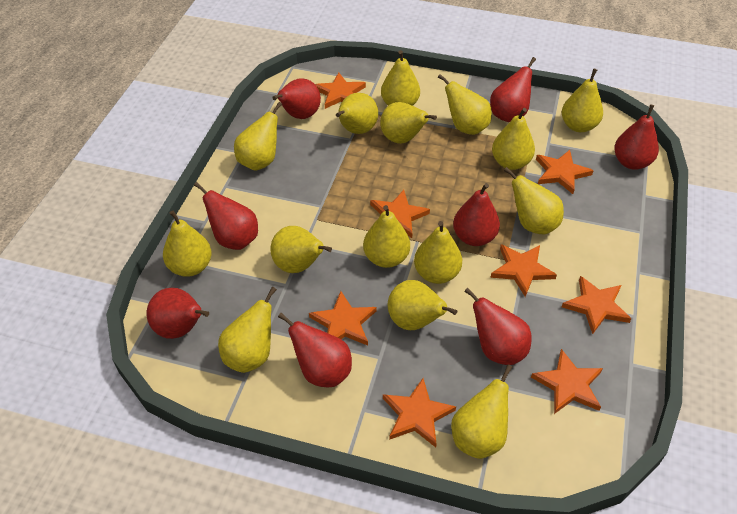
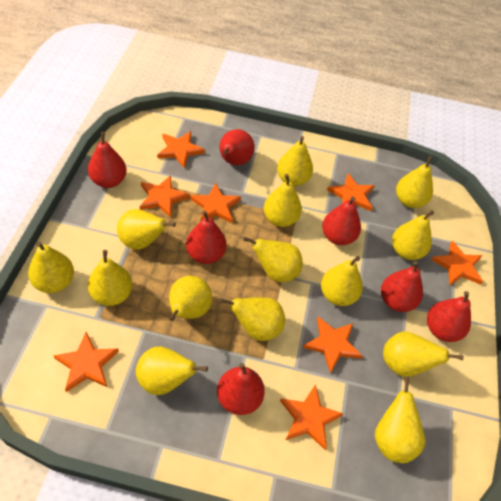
red pear: 8 -> 7
yellow pear: 15 -> 14

